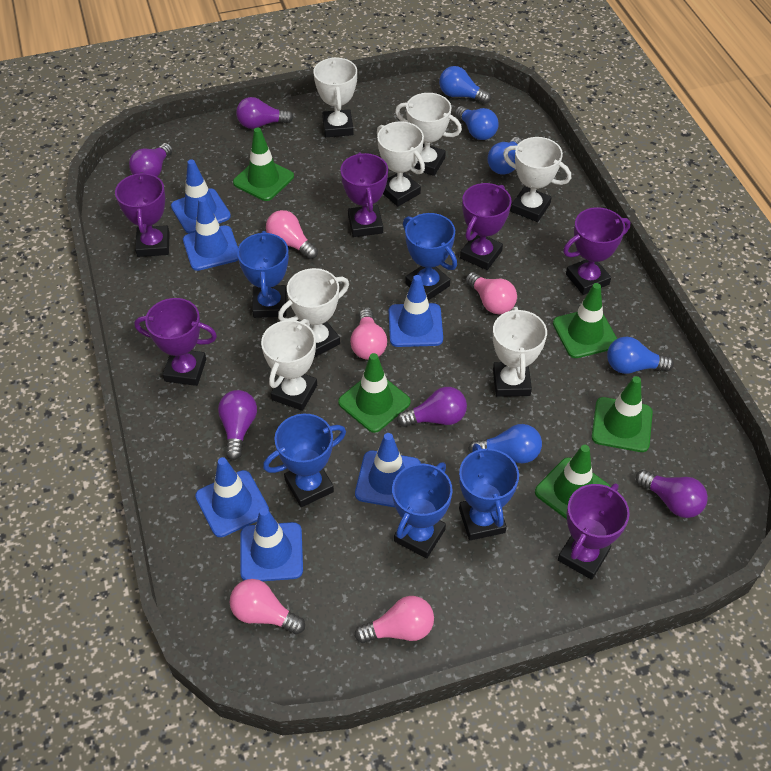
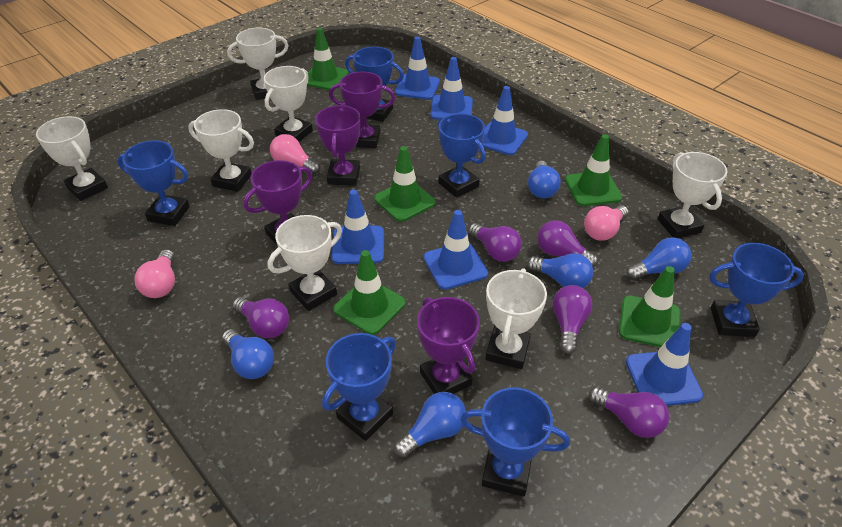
blue trophy: 5 -> 6
pink light bulb: 5 -> 3
purple trophy: 6 -> 4

